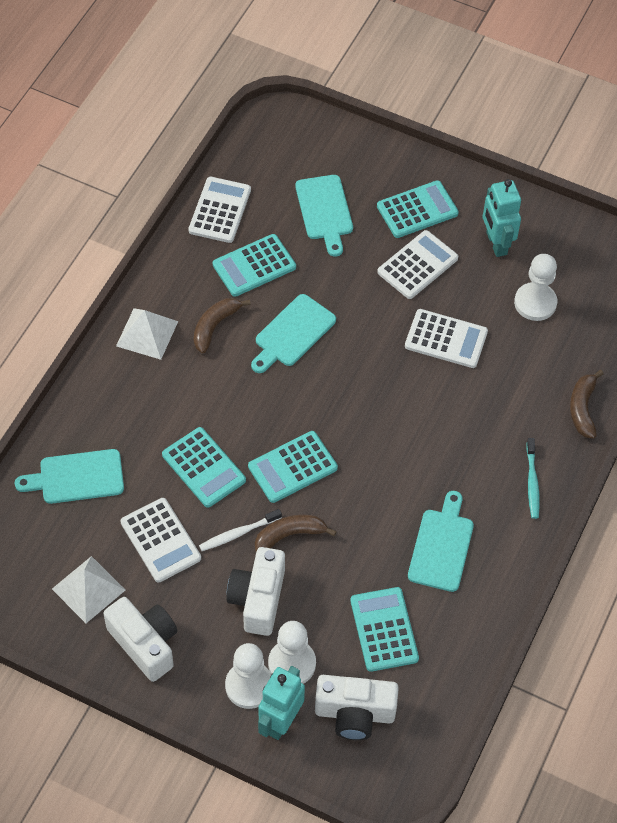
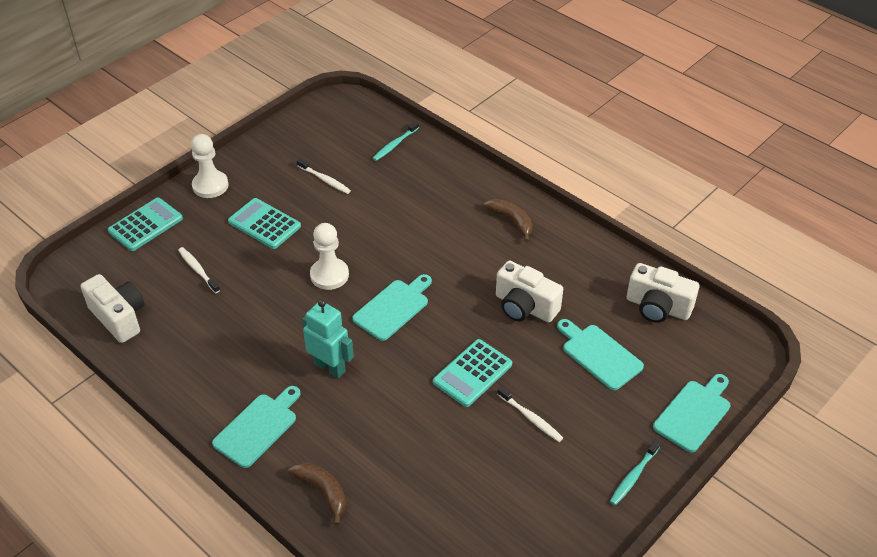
brown banana: 3 -> 2
turquoise calculator: 5 -> 3
turquoise robot: 2 -> 1
turquoise toothbrush: 1 -> 2
white calculator: 4 -> 0
white pawn: 3 -> 2
white pyramid: 2 -> 0
white toothbrush: 1 -> 3

